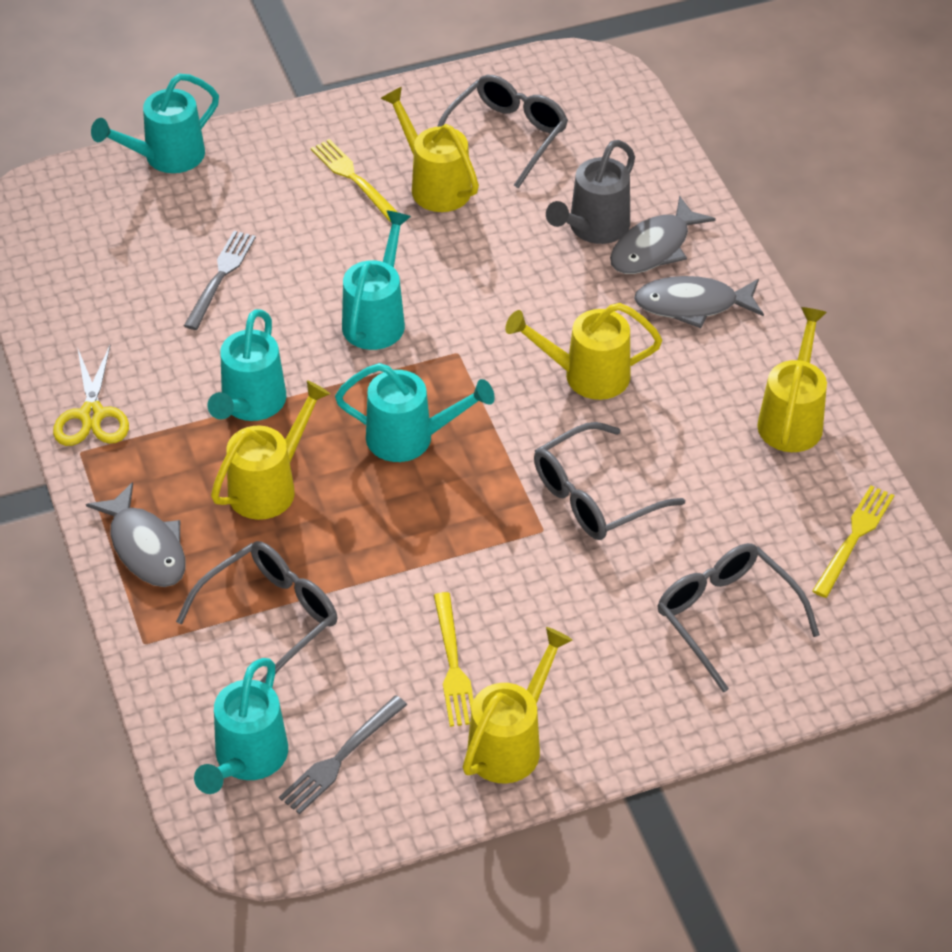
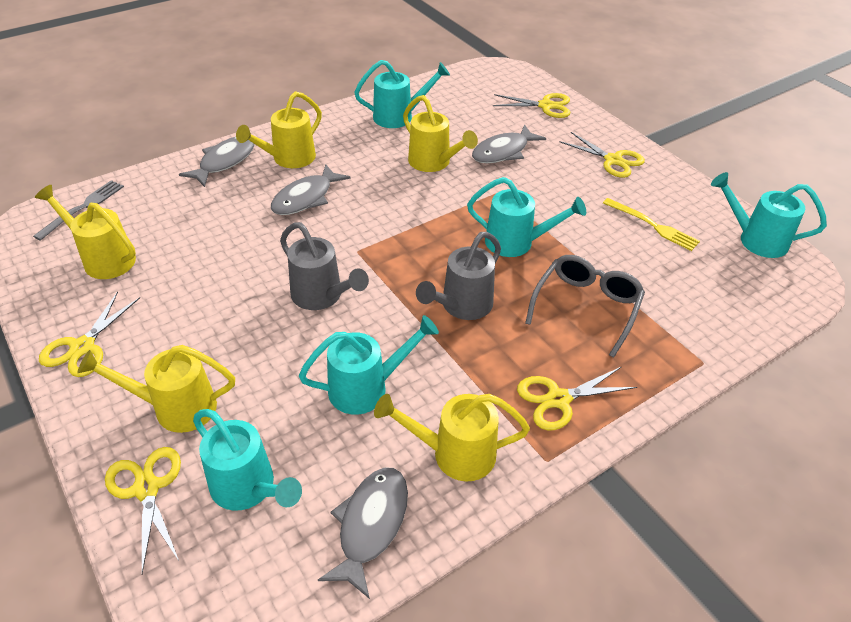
grey fish: 3 -> 4
grey fork: 2 -> 1
grey glasses: 4 -> 1
grey watering can: 1 -> 2
yellow fork: 3 -> 1
yellow scissors: 1 -> 5

